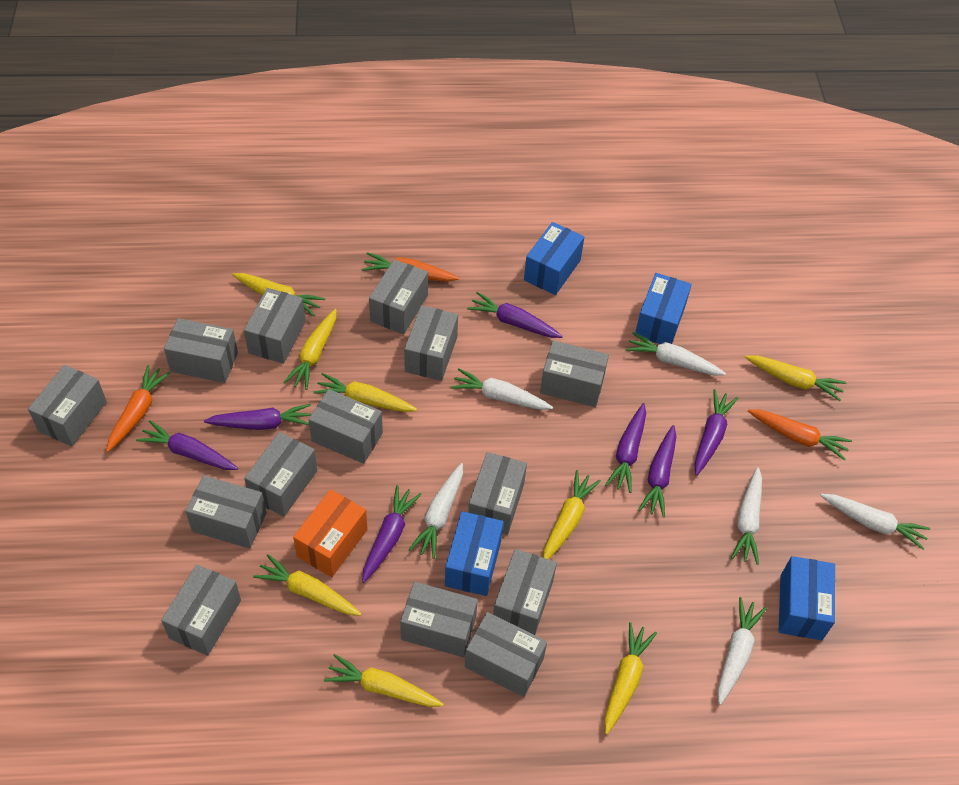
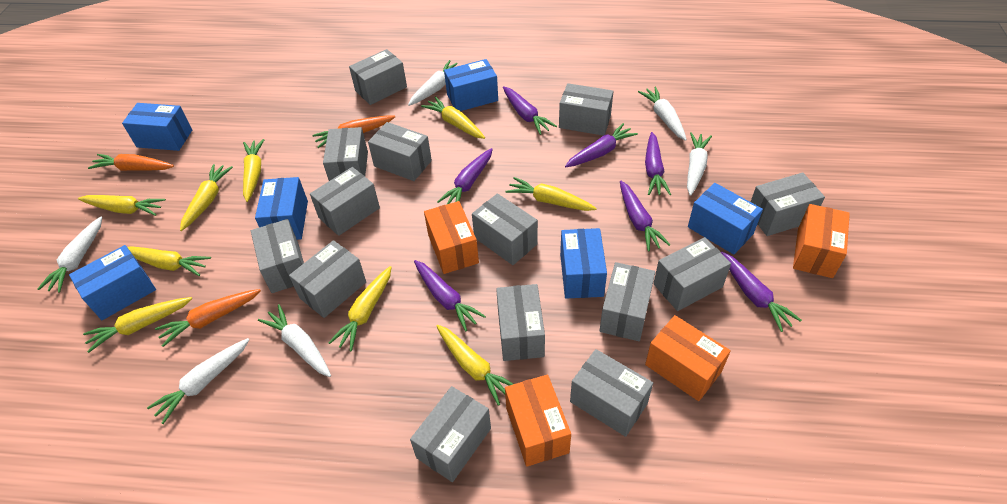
blue box: 4 -> 6
orange box: 1 -> 4
yellow carrot: 8 -> 9

